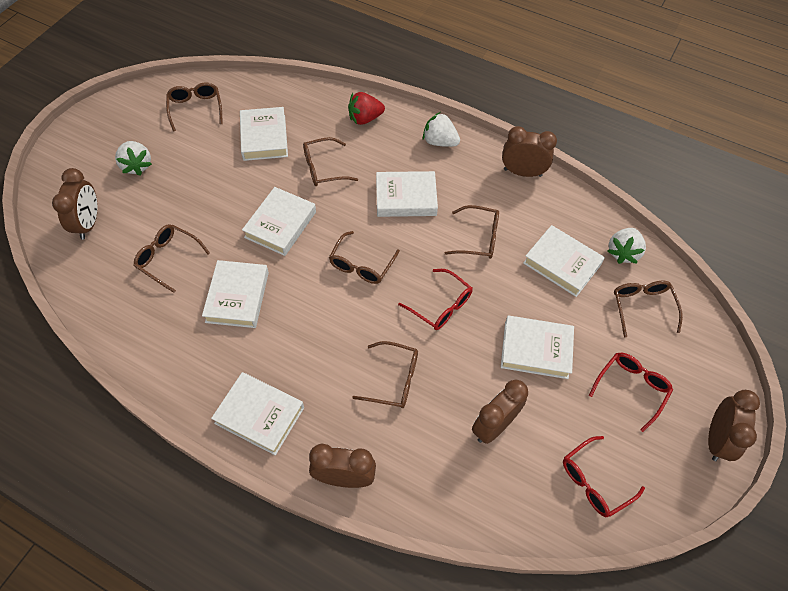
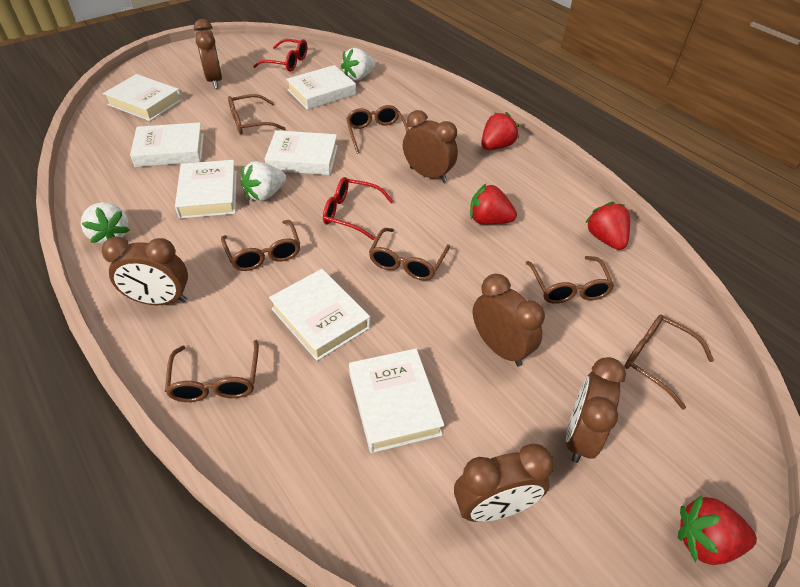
brown clock: 5 -> 6
red glasses: 3 -> 2
red strawberry: 1 -> 4

